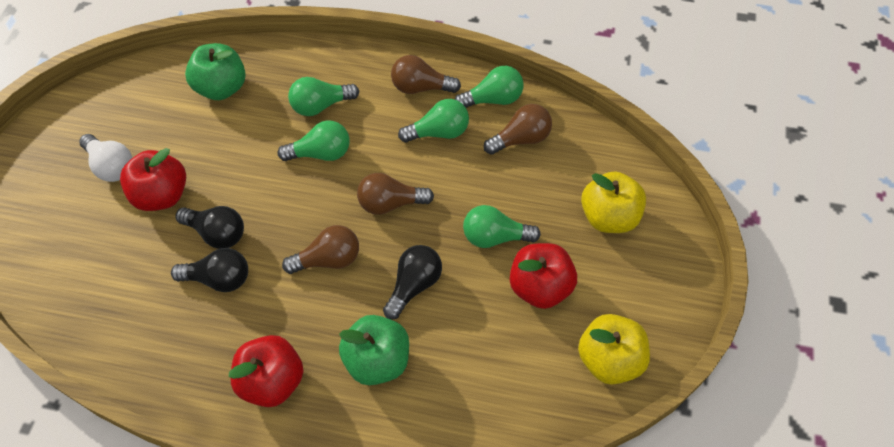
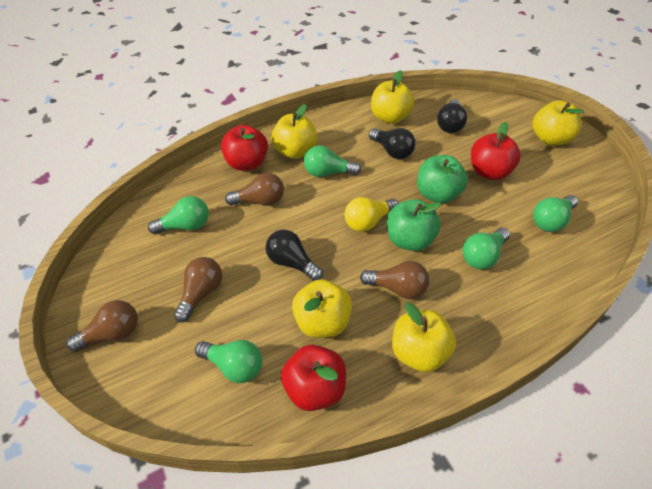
white light bulb: 1 -> 0
yellow apple: 2 -> 5
yellow light bulb: 0 -> 1

